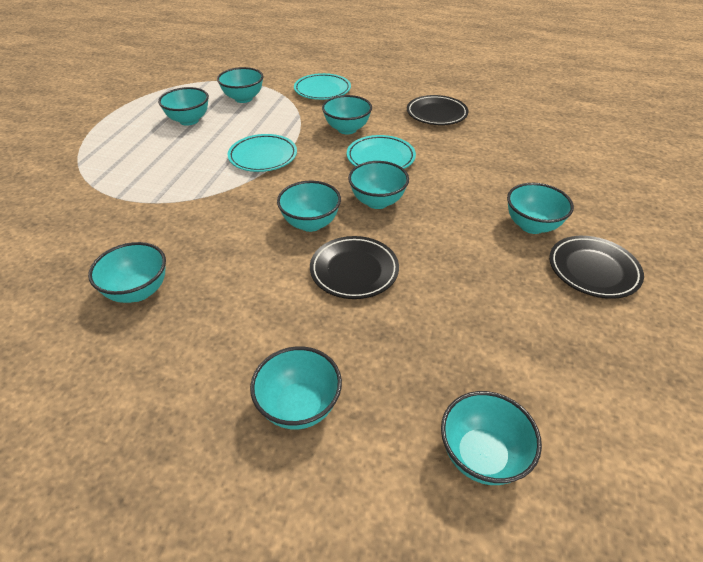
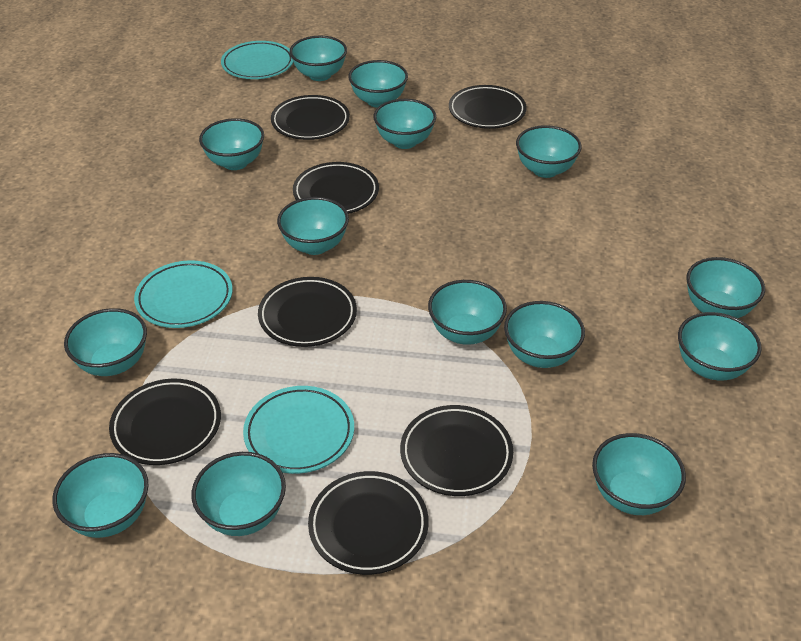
black plate: 3 -> 7
turquoise bowl: 9 -> 14

